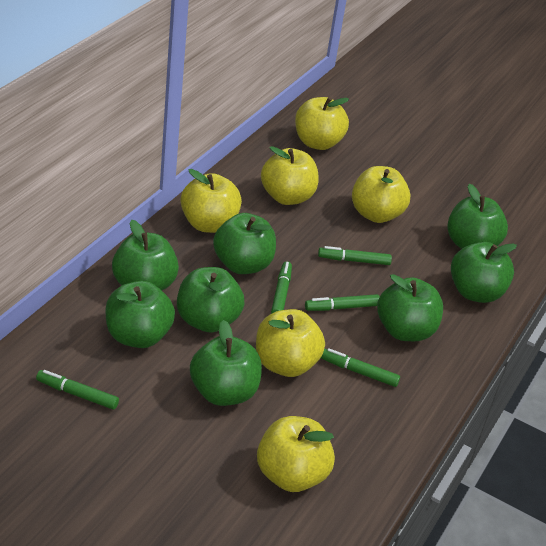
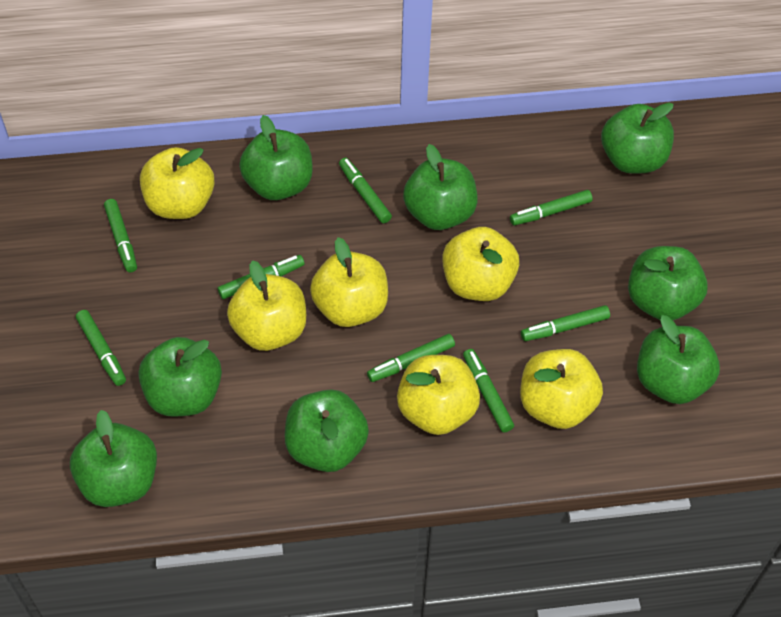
green marker: 5 -> 8

